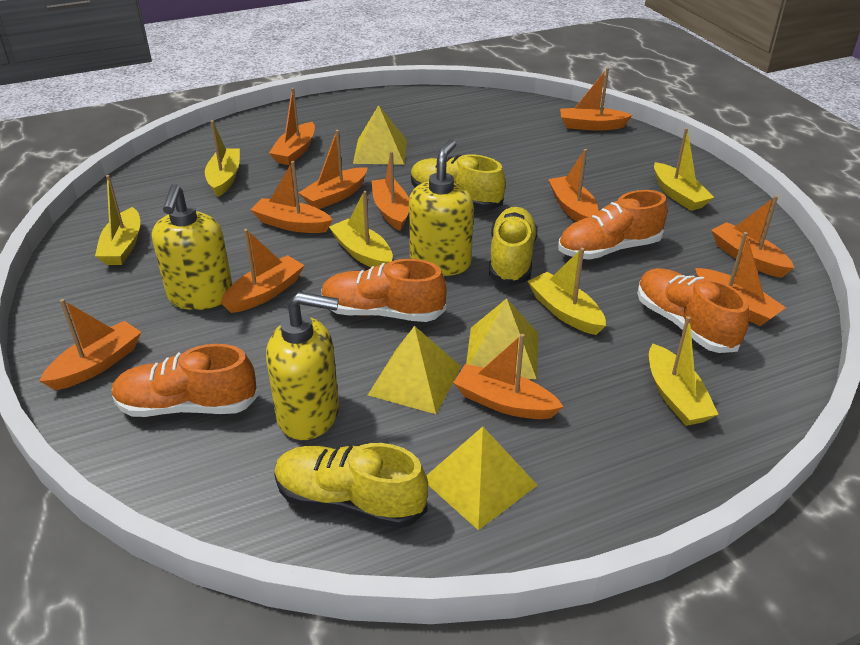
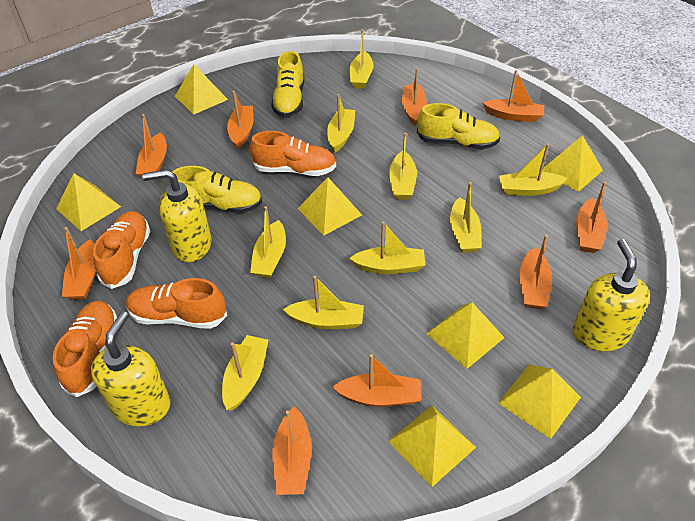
orange boat: 11 -> 9
yellow boat: 6 -> 9
yellow pyramid: 4 -> 7

